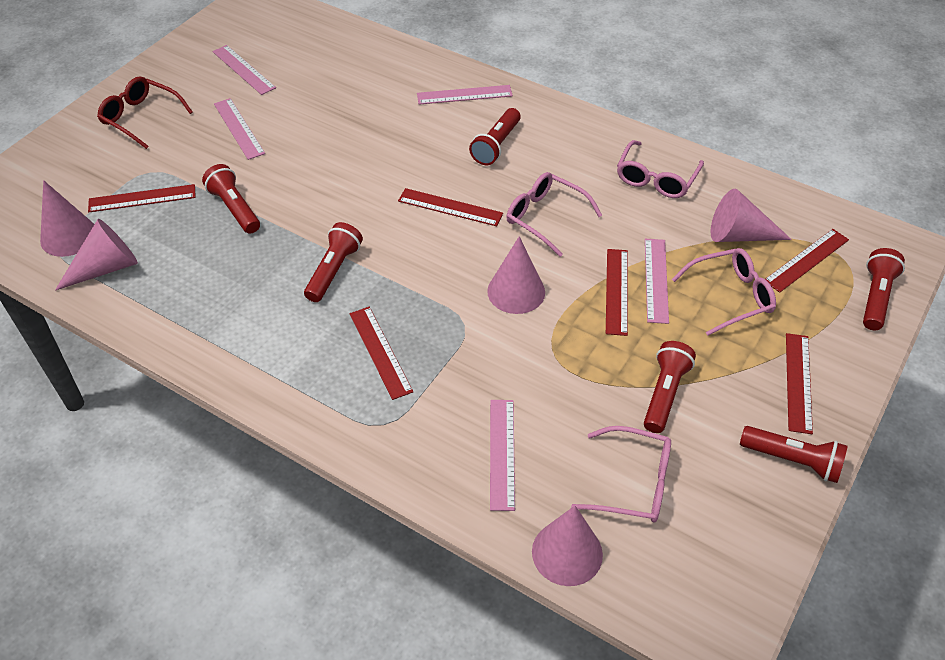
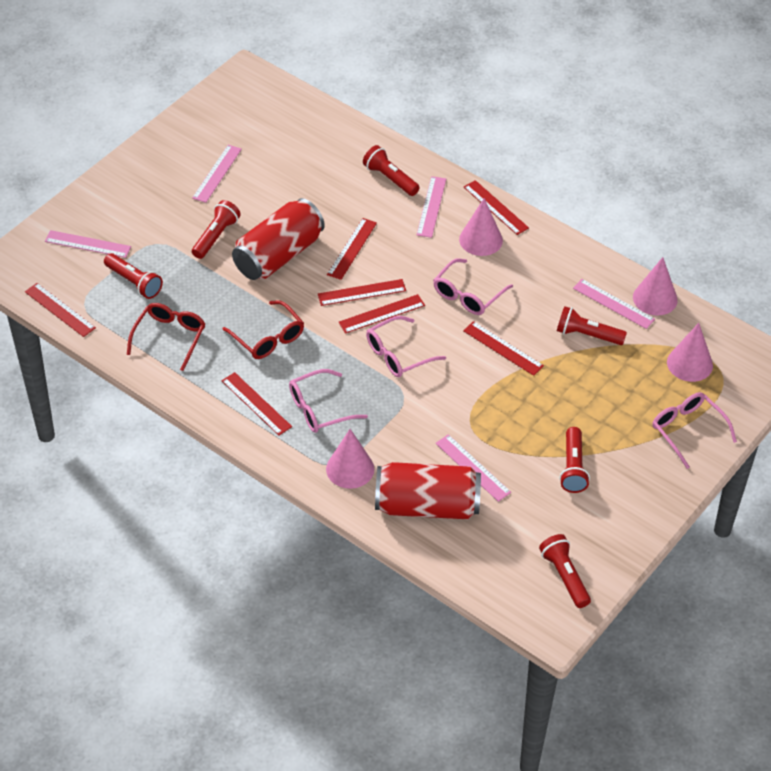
pink cone: 5 -> 4
red can: 0 -> 2
red glasses: 1 -> 2
red ruler: 6 -> 7

